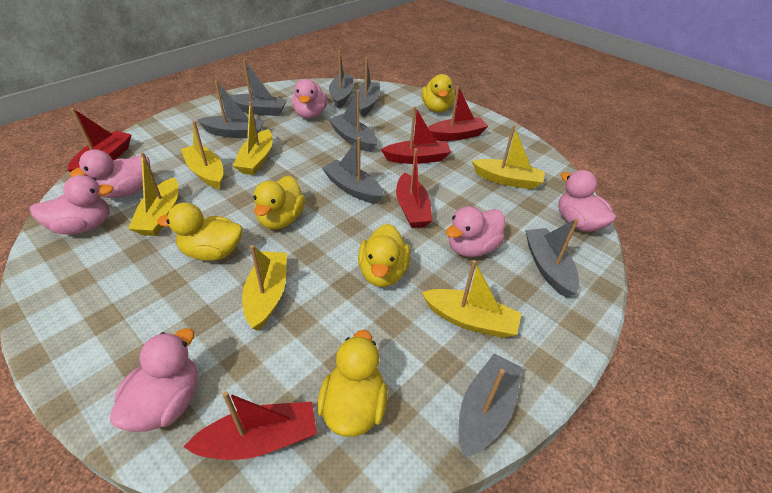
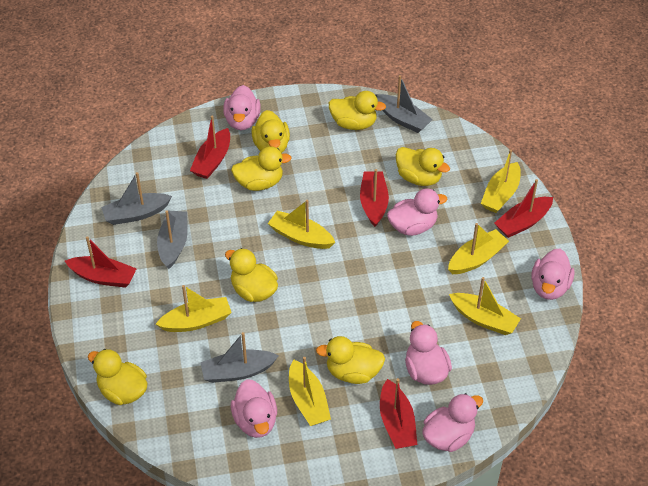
grey boat: 8 -> 4
yellow duck: 5 -> 7

